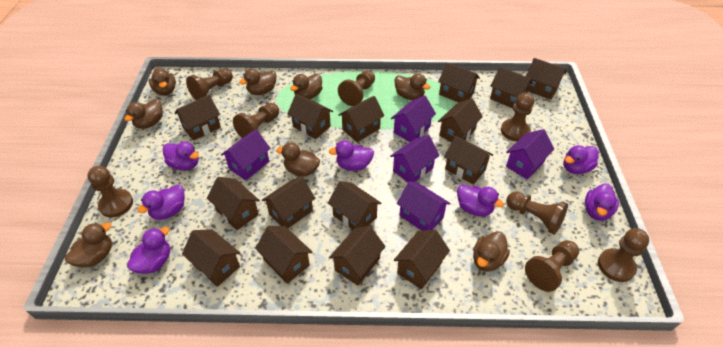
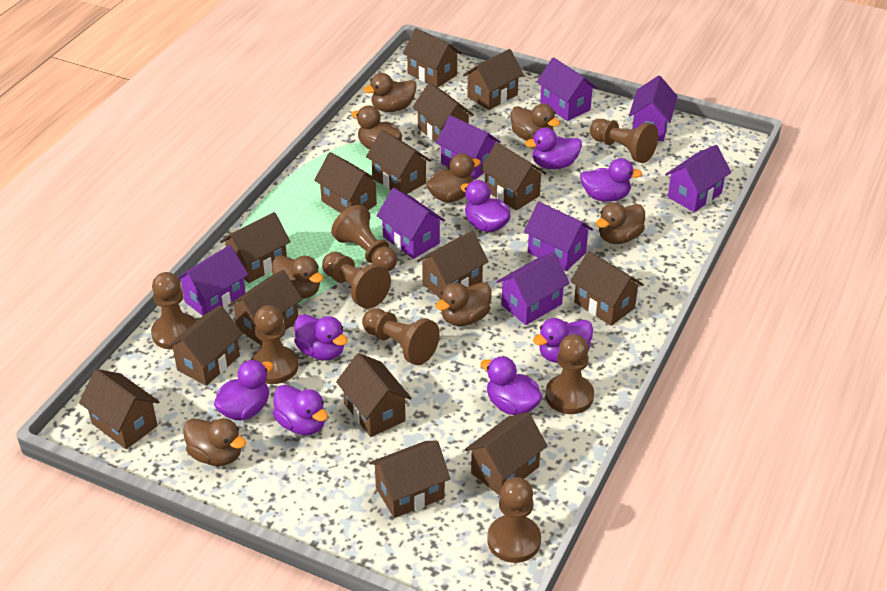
purple duck: 7 -> 8
purple house: 5 -> 8

